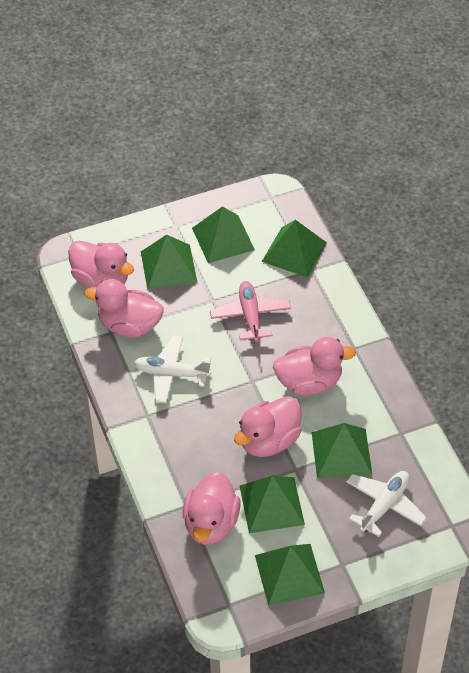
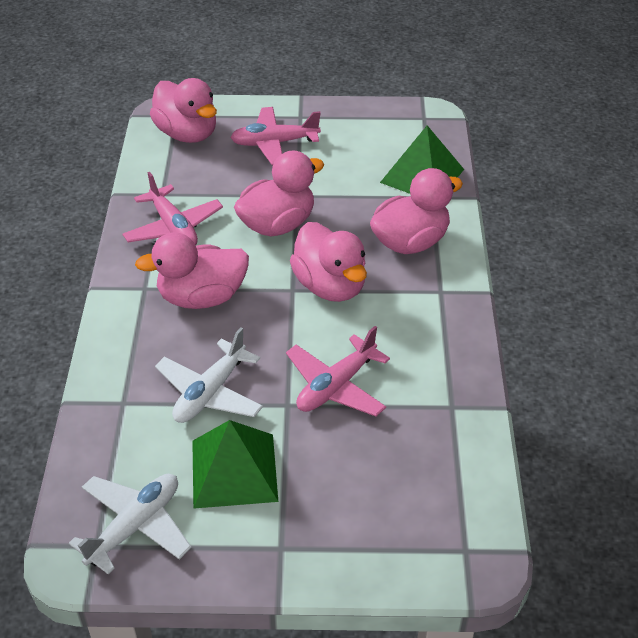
green pyramid: 6 -> 2
pink plane: 1 -> 3

